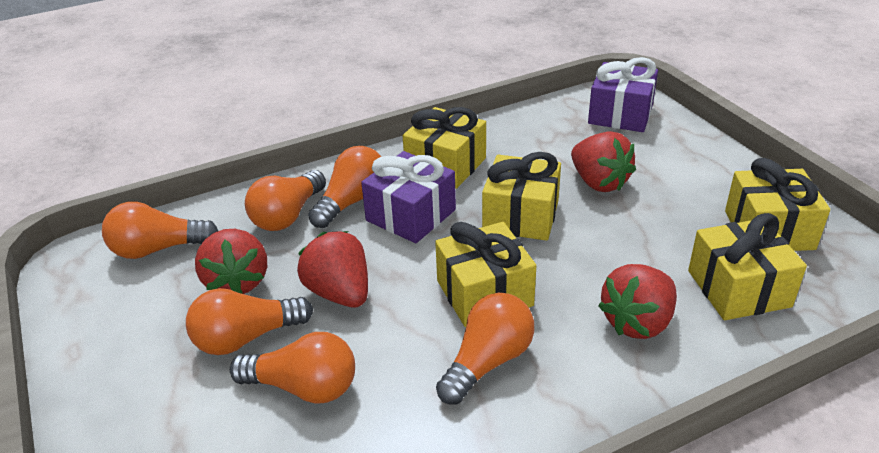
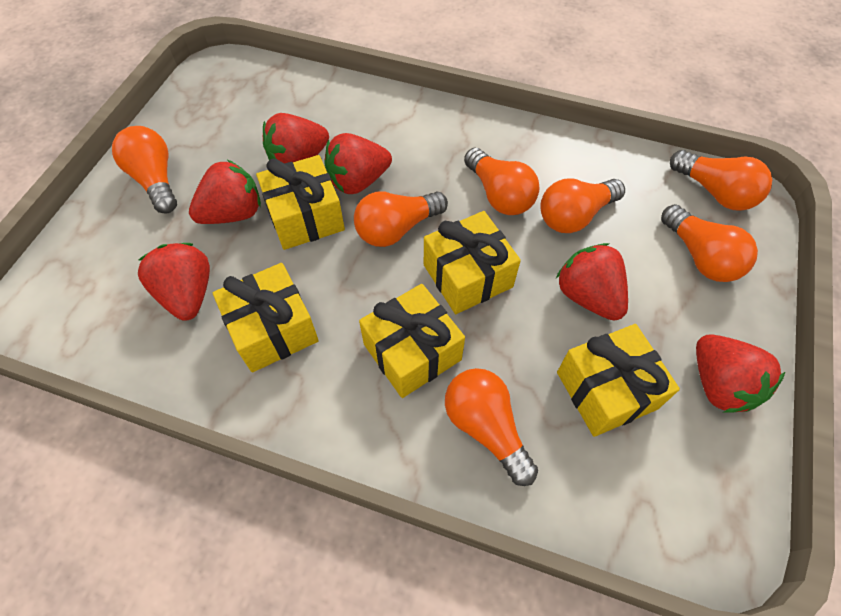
orange light bulb: 6 -> 7
purple gift: 2 -> 0
red strawberry: 4 -> 6

